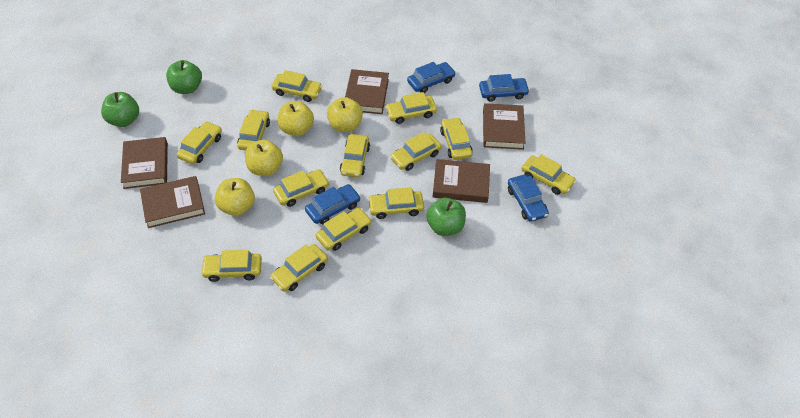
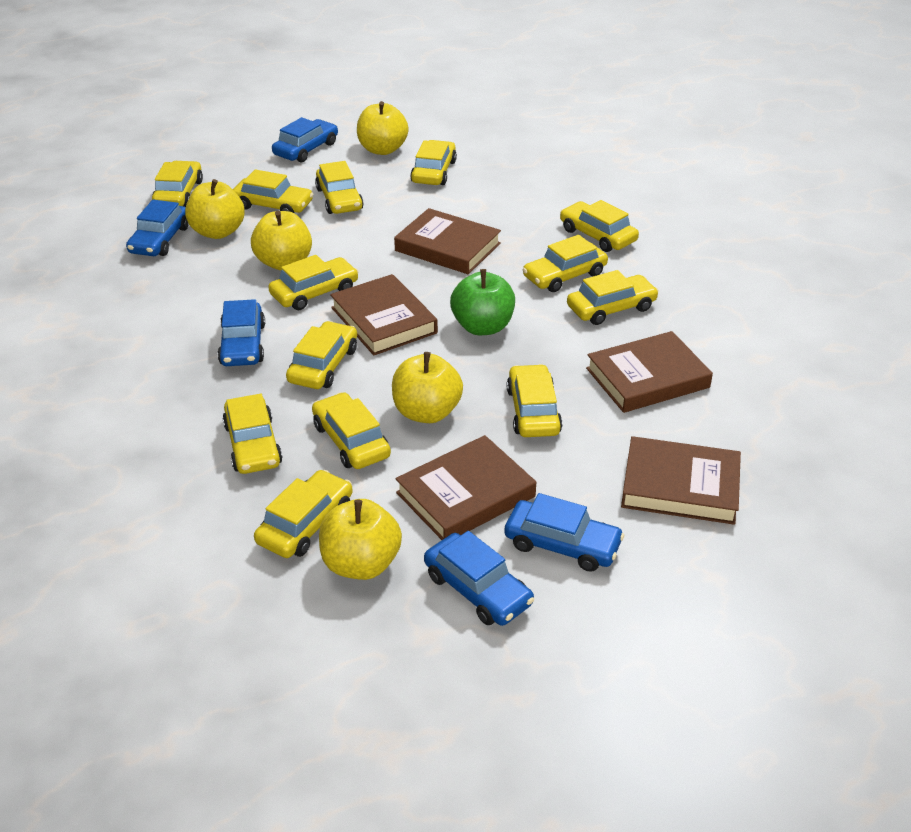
blue car: 4 -> 5
green apple: 3 -> 1
yellow apple: 4 -> 5

